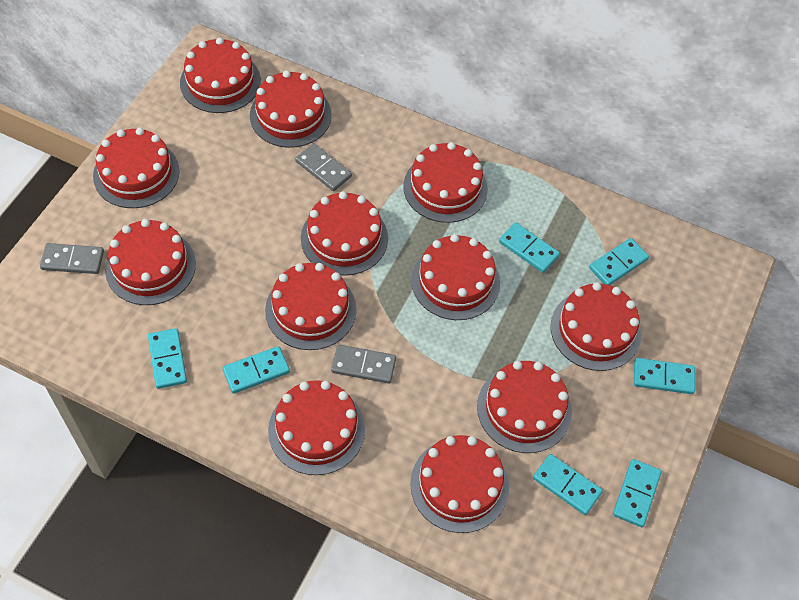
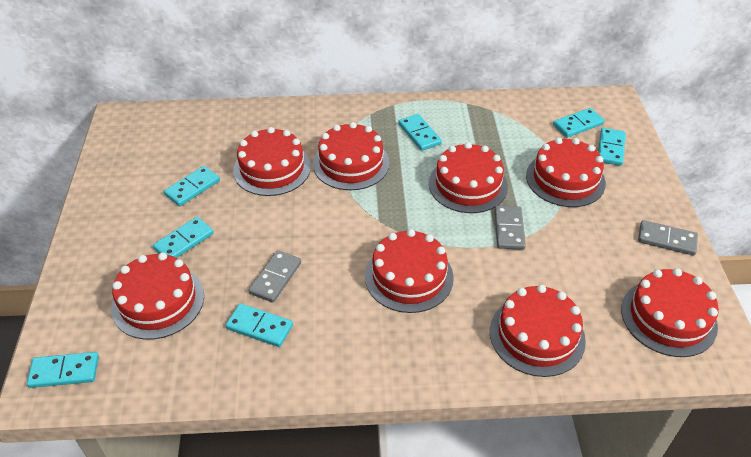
red cake: 12 -> 8

